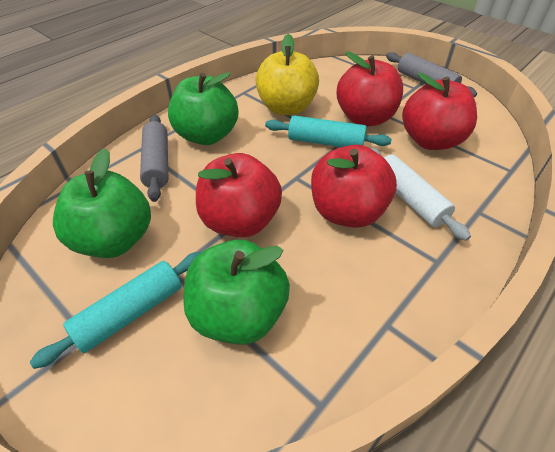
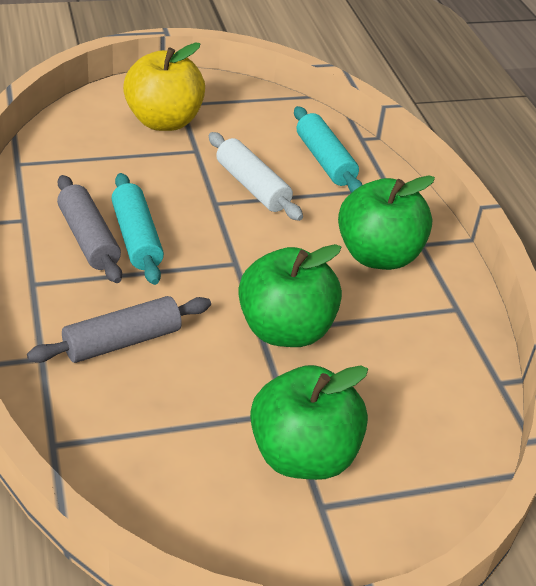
red apple: 4 -> 0

